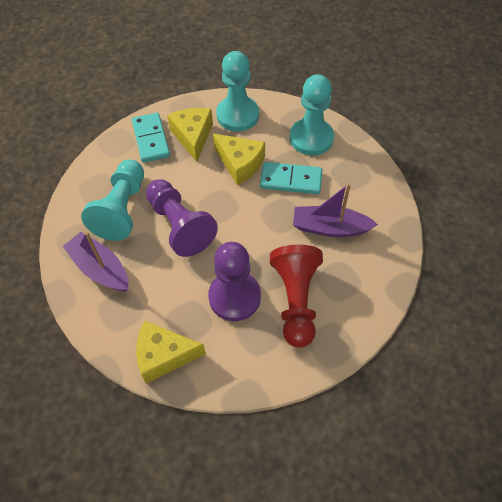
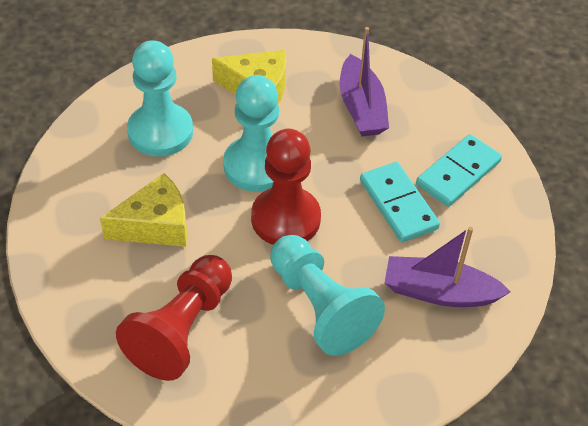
purple pawn: 2 -> 0
red pawn: 1 -> 2
yellow cheese: 3 -> 2

